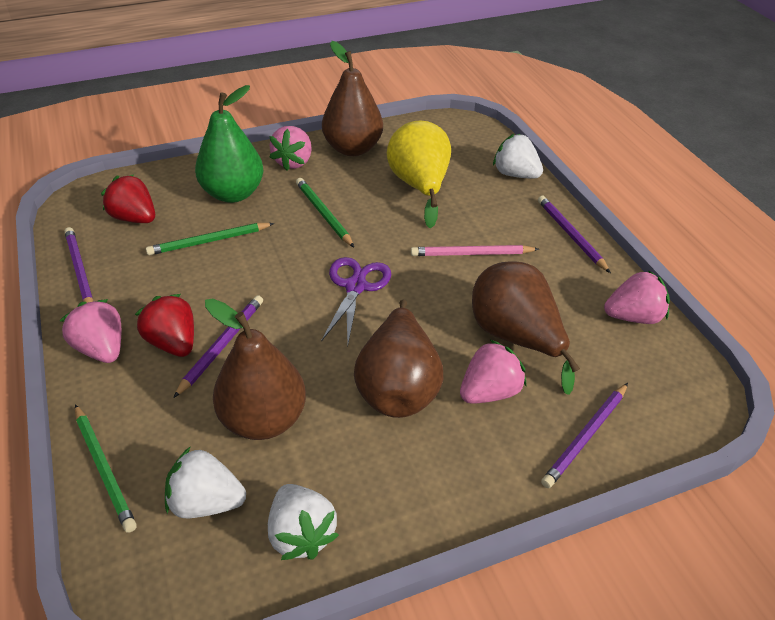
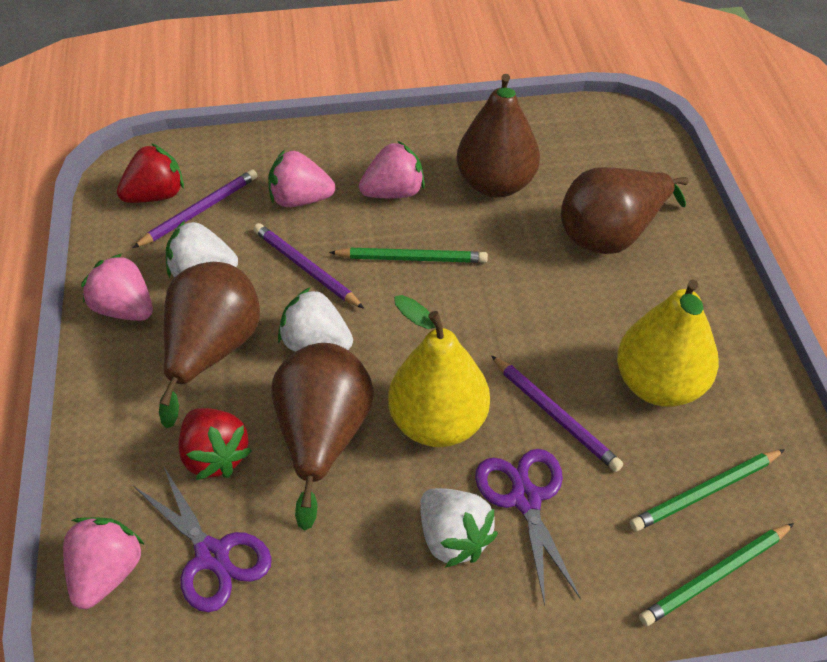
green pear: 1 -> 0
pink pencil: 1 -> 0
purple pencil: 4 -> 3
purple scissors: 1 -> 2
yellow pear: 1 -> 2

